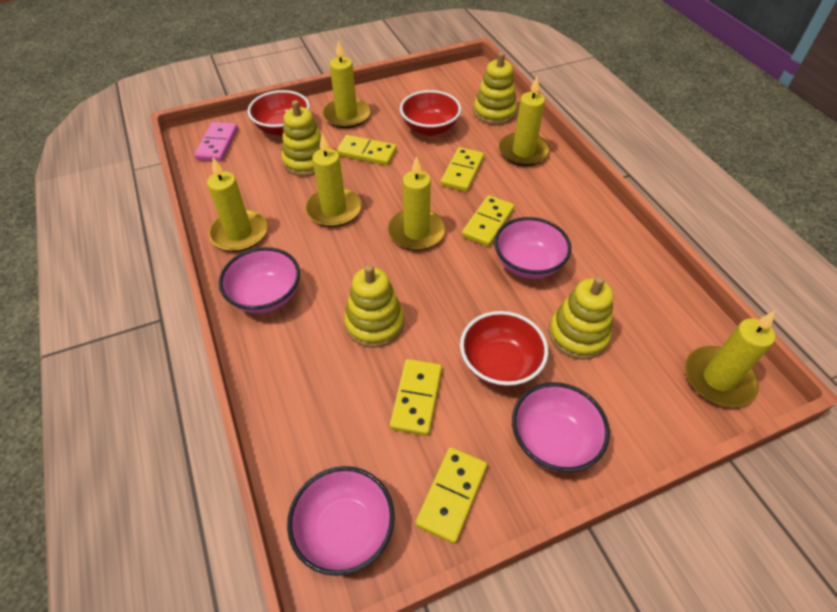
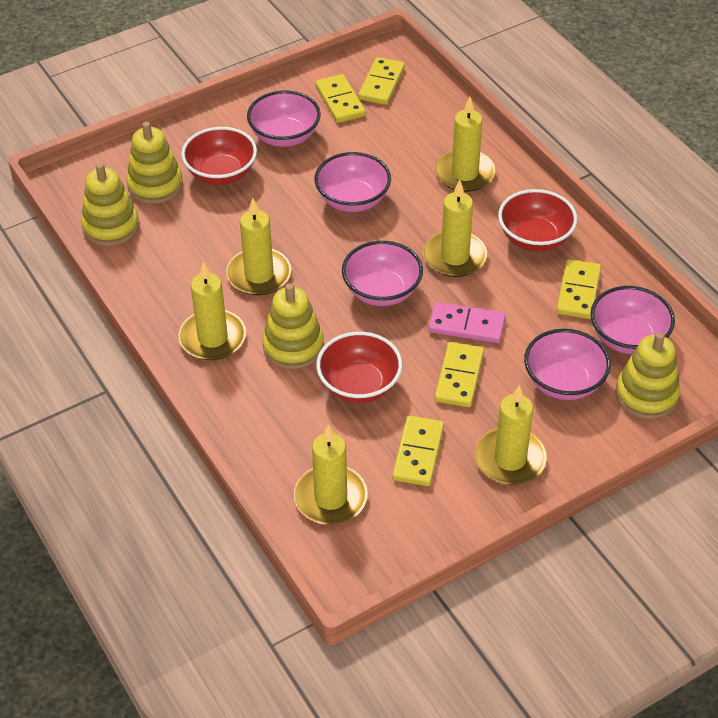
pink bowl: 4 -> 5

